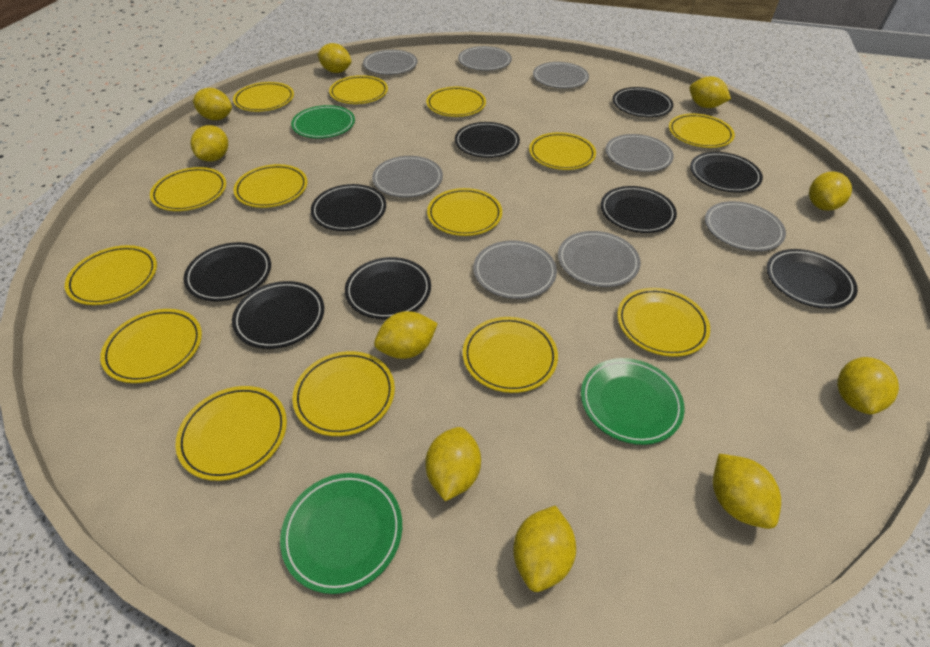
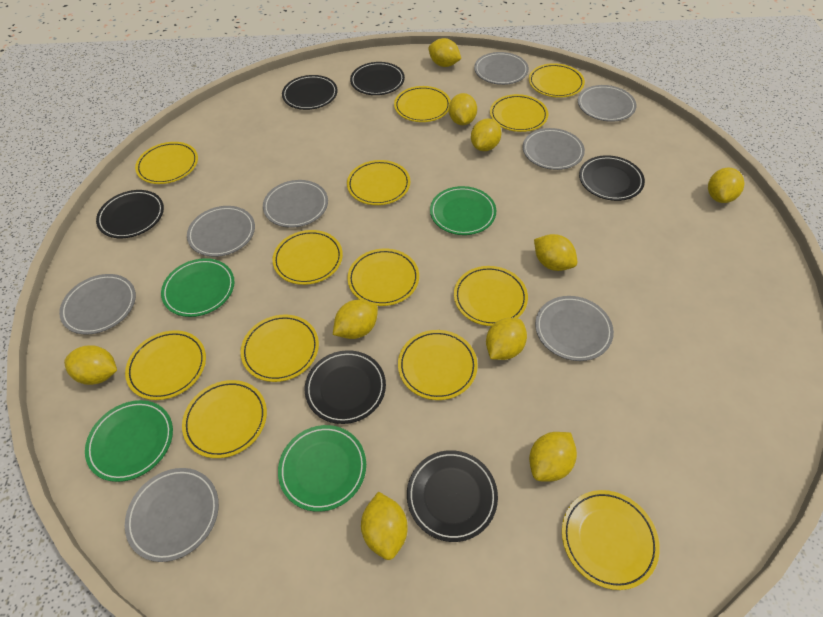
black plate: 9 -> 6
green plate: 3 -> 4
yellow plate: 14 -> 13

